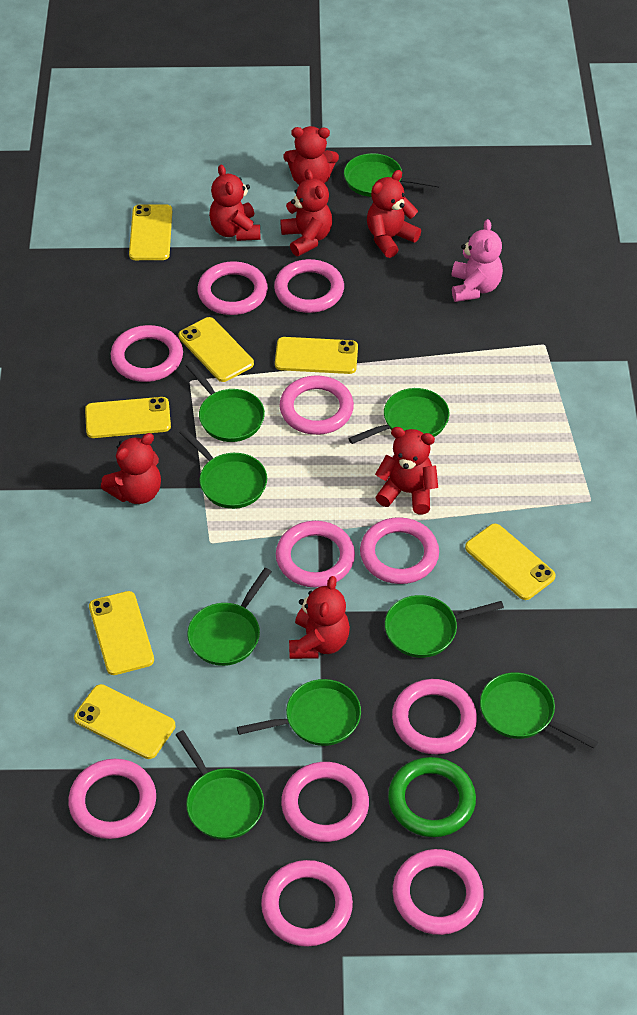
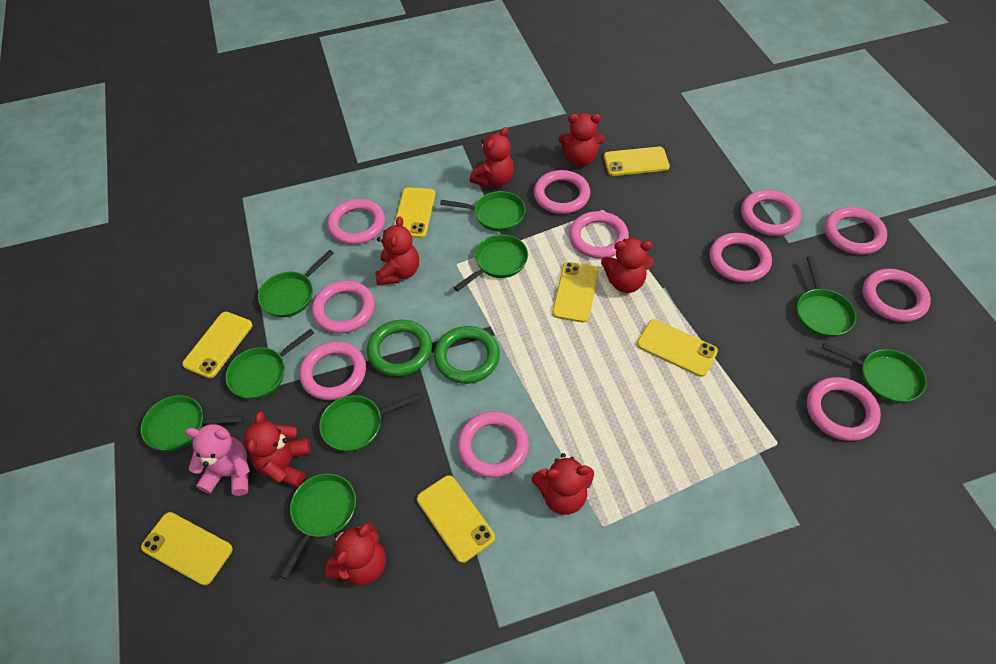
green ring: 1 -> 2

